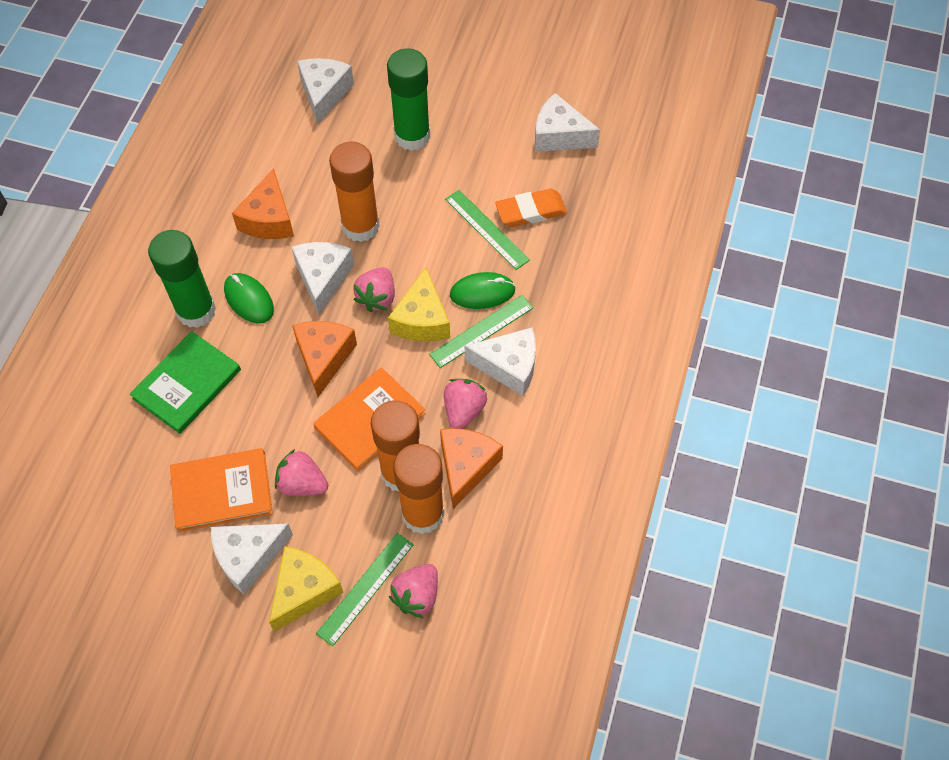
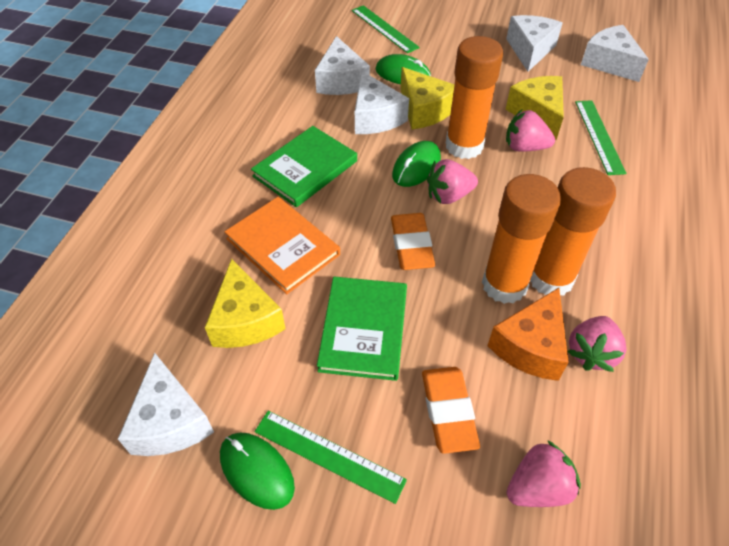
green book: 1 -> 2
green glue stick: 2 -> 0
green mouse: 2 -> 3
orange book: 2 -> 1
orange cheese: 3 -> 1
orange eraser: 1 -> 2
yellow cheese: 2 -> 3

